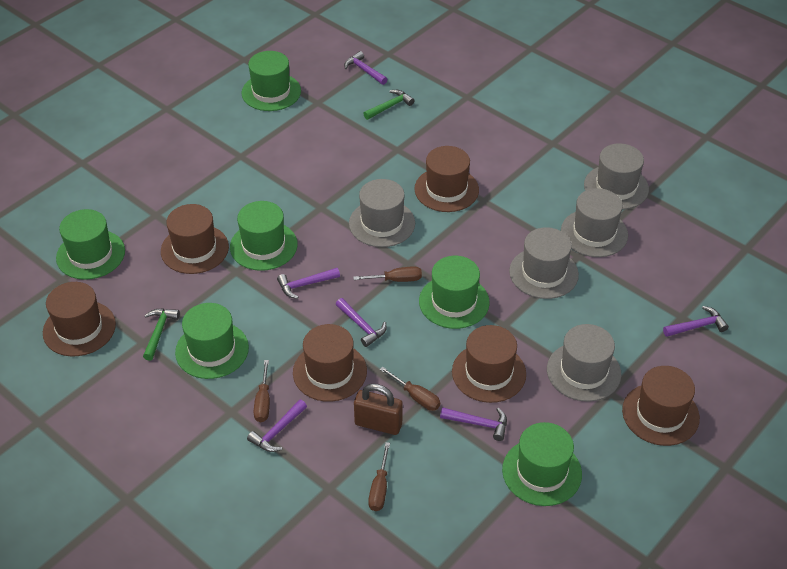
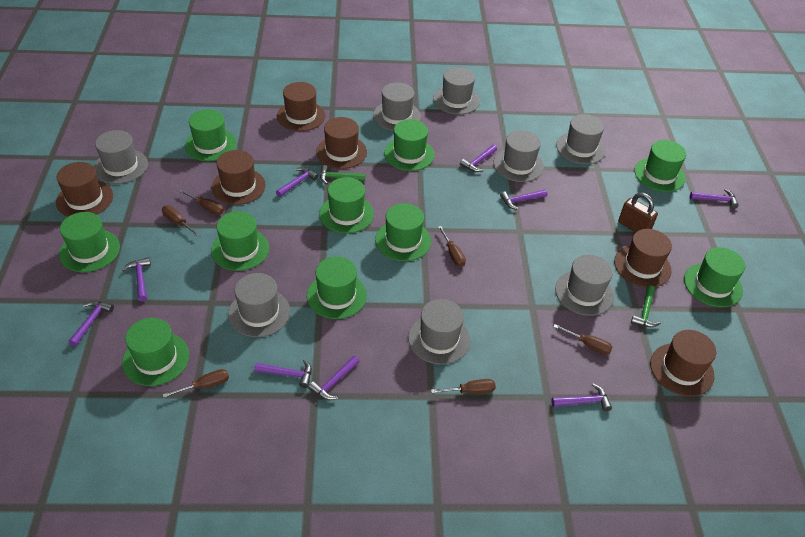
brown screwdriver: 4 -> 6
green hat: 6 -> 10
grey hat: 5 -> 8
purple hammer: 6 -> 9

